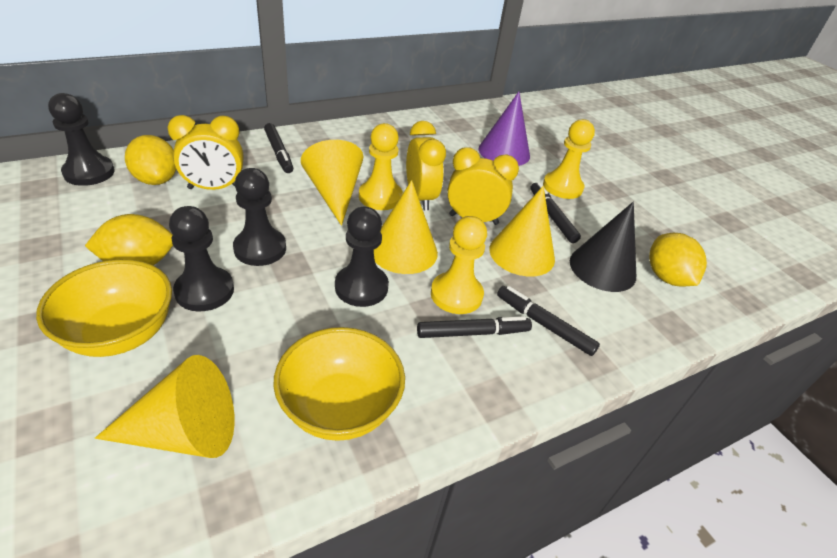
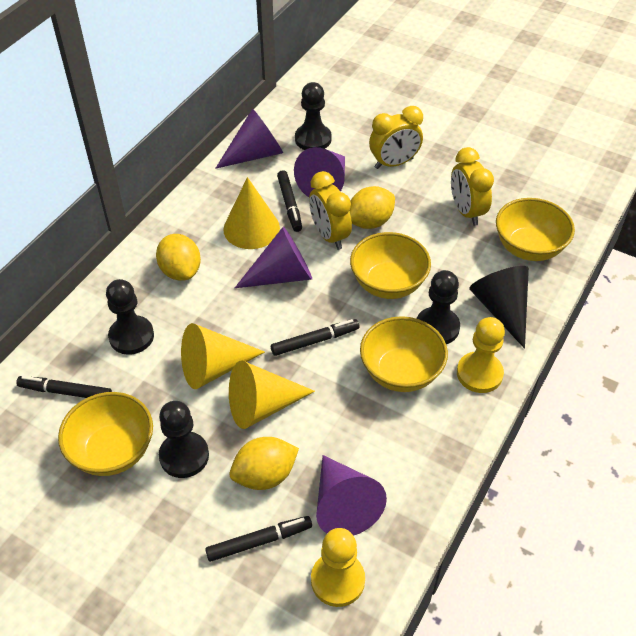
purple cone: 1 -> 4
yellow bowl: 2 -> 4
yellow cone: 4 -> 3
yellow pawn: 3 -> 2

